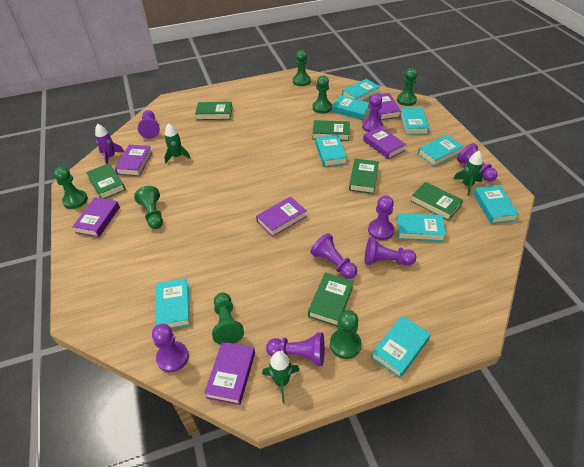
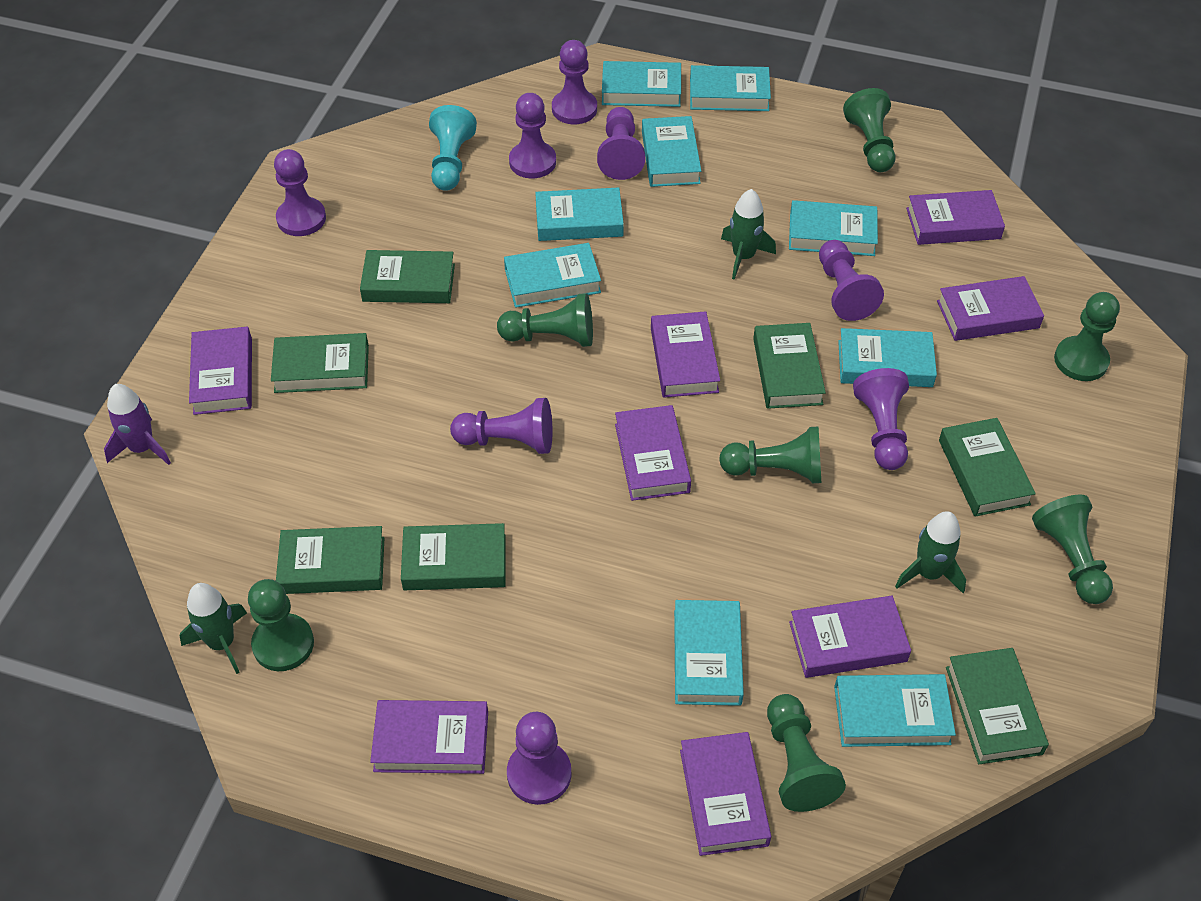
green book: 6 -> 7
purple book: 6 -> 8
turquoise pawn: 0 -> 1

